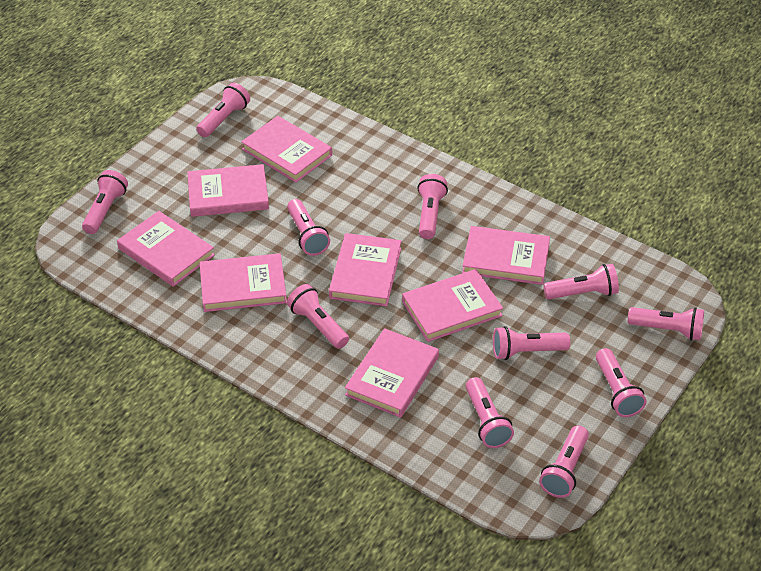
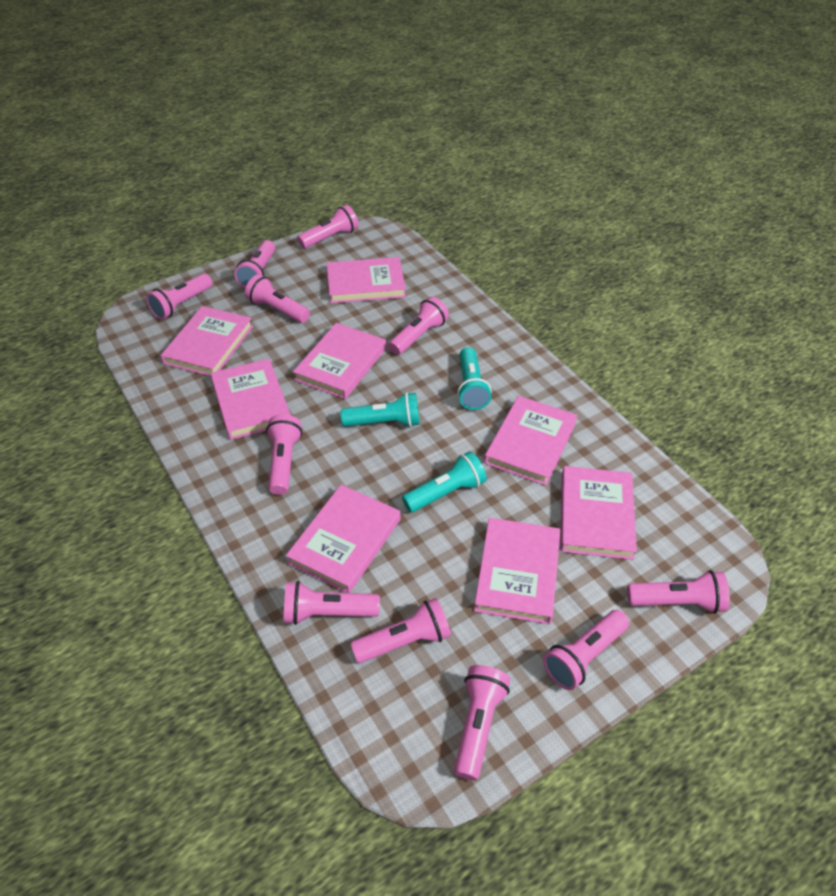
turquoise flashlight: 0 -> 3

